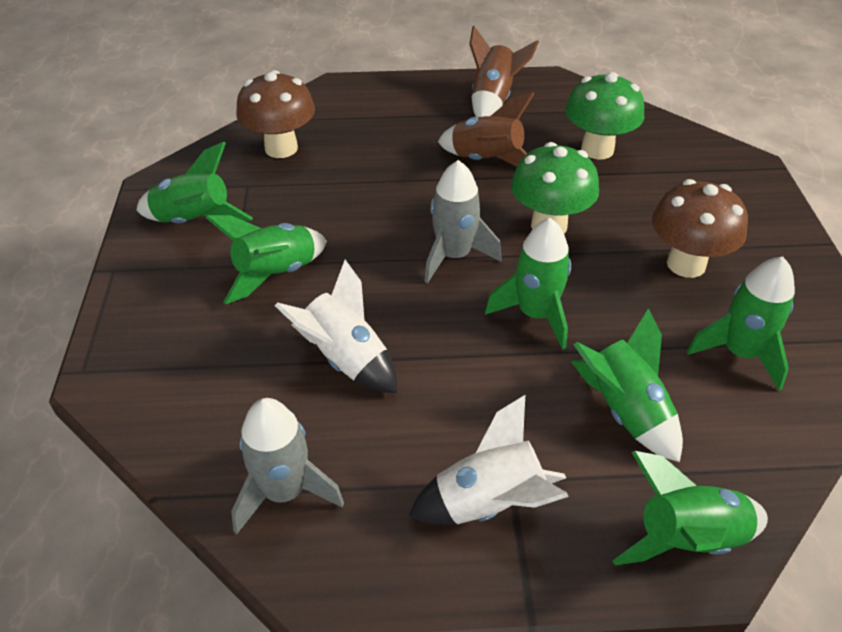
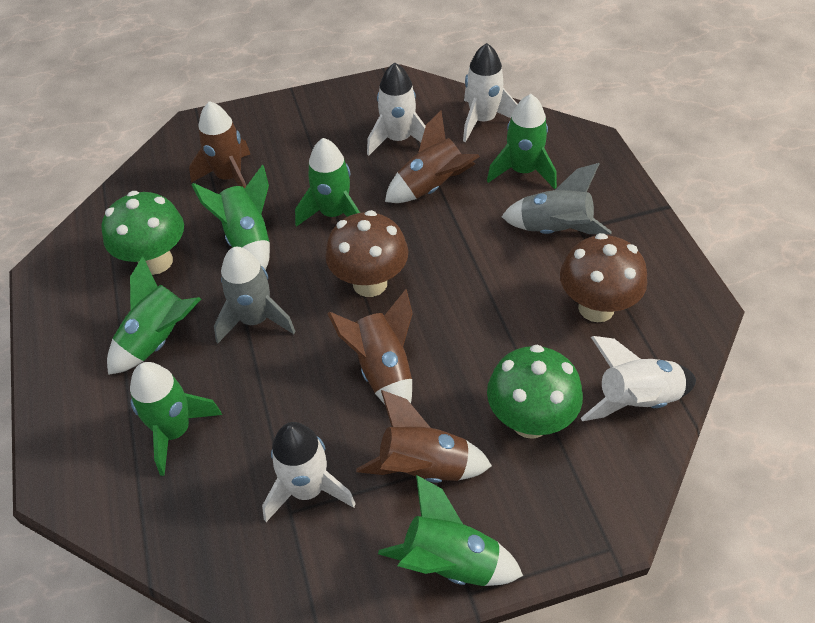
brown rocket: 2 -> 4
white rocket: 2 -> 4

